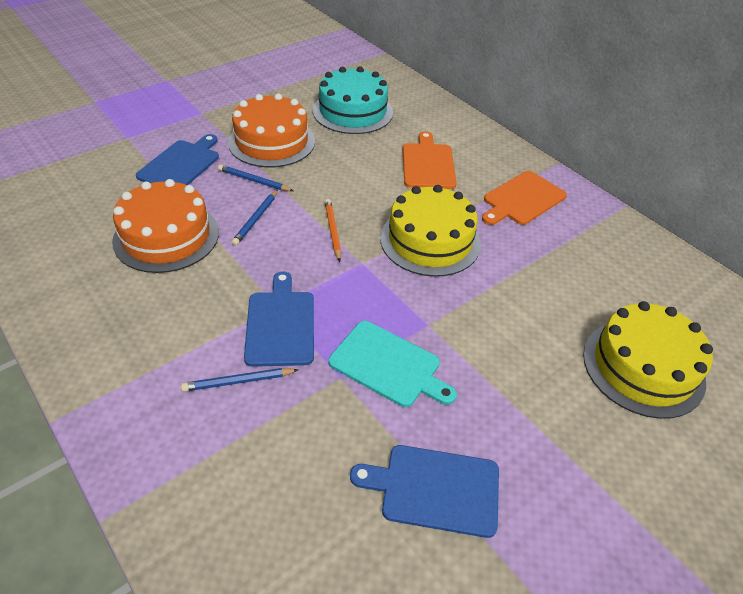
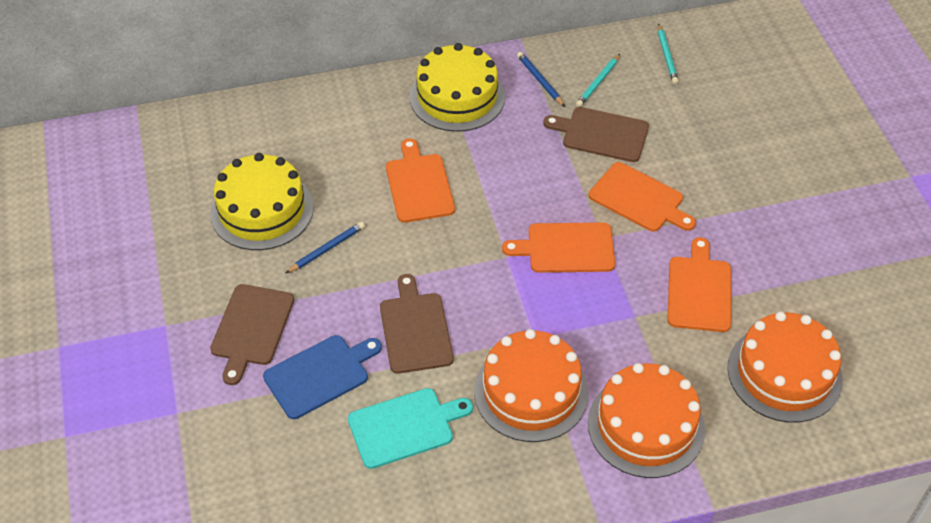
blue cutting board: 3 -> 1
blue pencil: 3 -> 2
brown cutting board: 0 -> 3
orange cake: 2 -> 3
orange cutting board: 2 -> 4
orange pencil: 1 -> 0
turquoise cake: 1 -> 0
turquoise pencil: 0 -> 2

